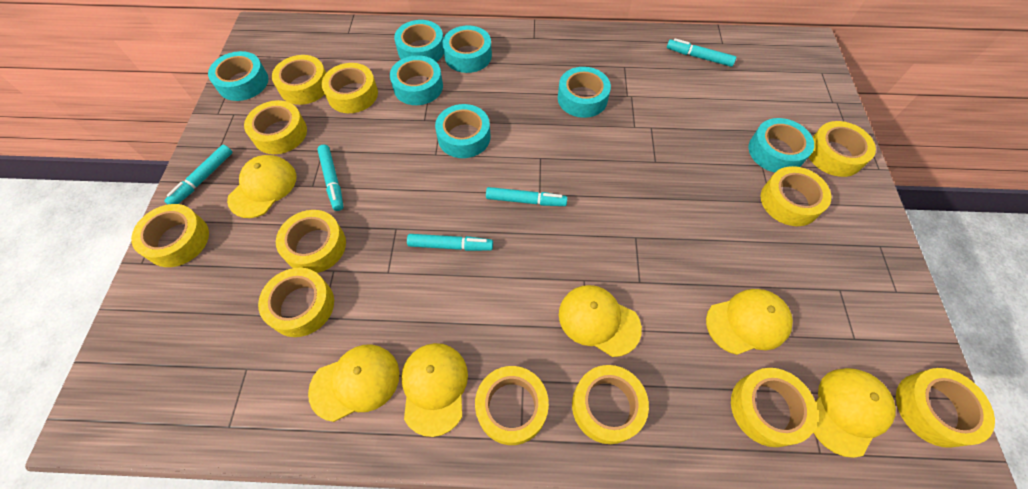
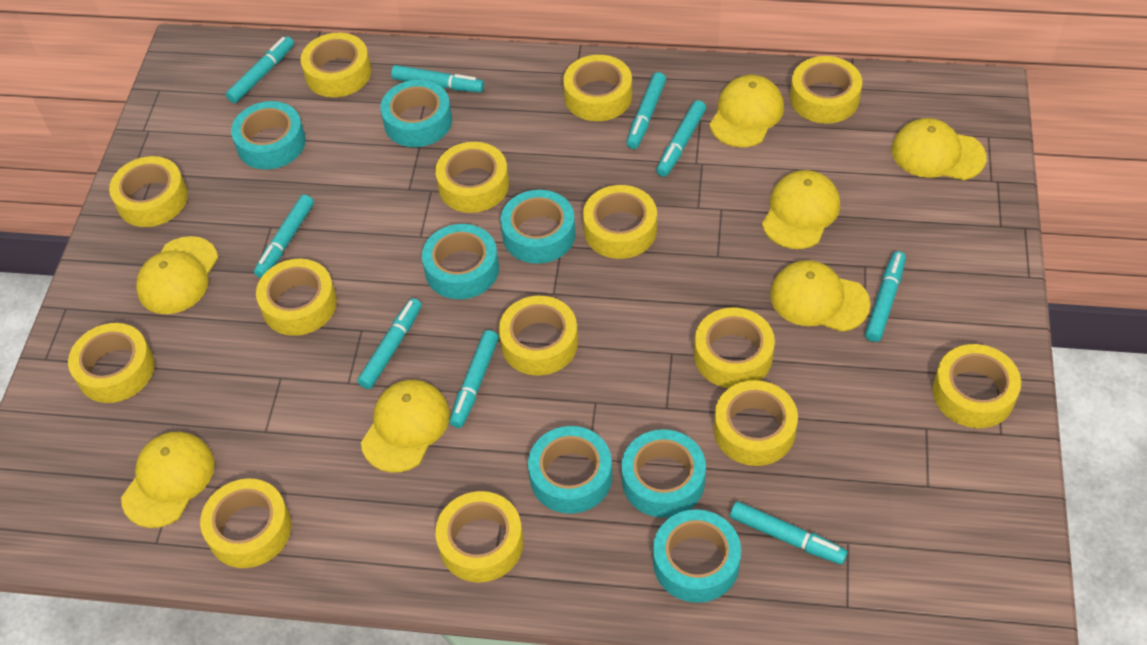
turquoise marker: 5 -> 9
yellow cap: 6 -> 7
yellow tape: 12 -> 14

